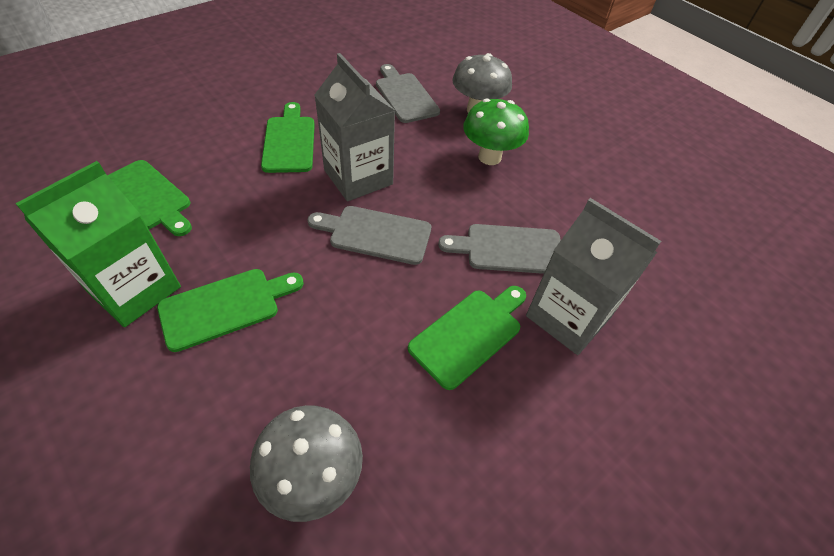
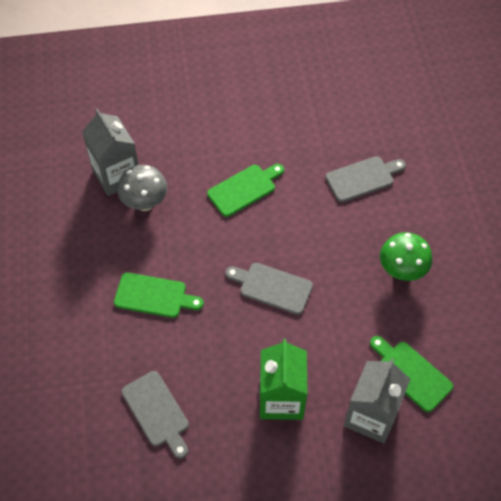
green cutting board: 4 -> 3
grey mushroom: 2 -> 1

